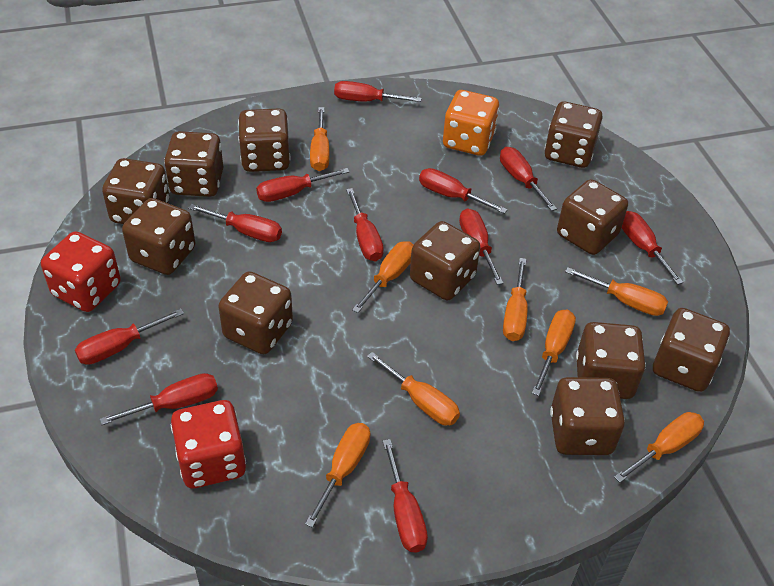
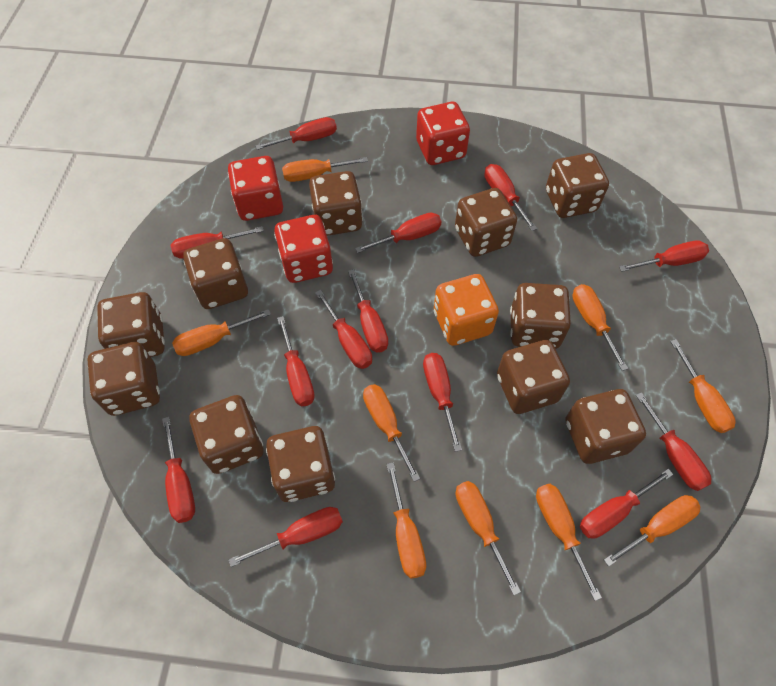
orange screwdriver: 8 -> 9
red dice: 2 -> 3
red screwdriver: 11 -> 13

